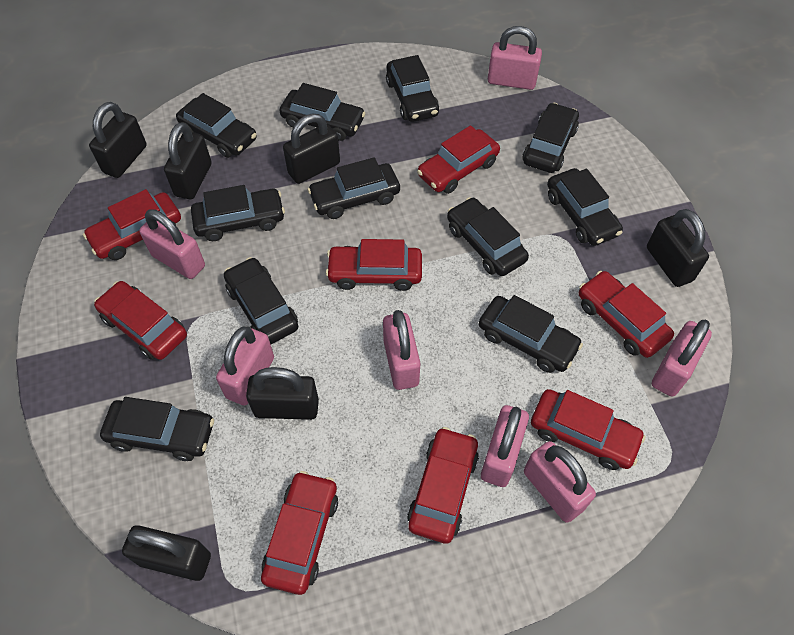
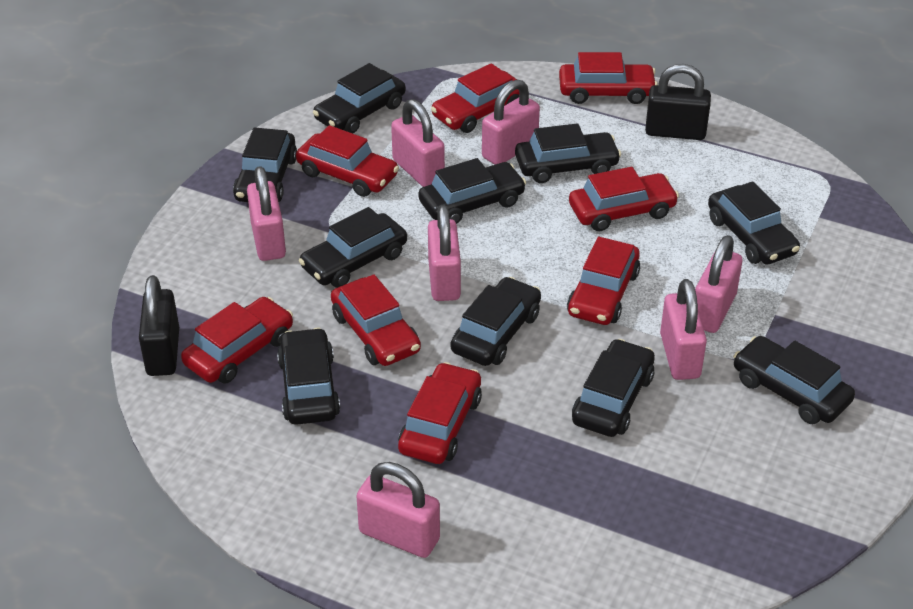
black car: 11 -> 10
black padlock: 6 -> 2

